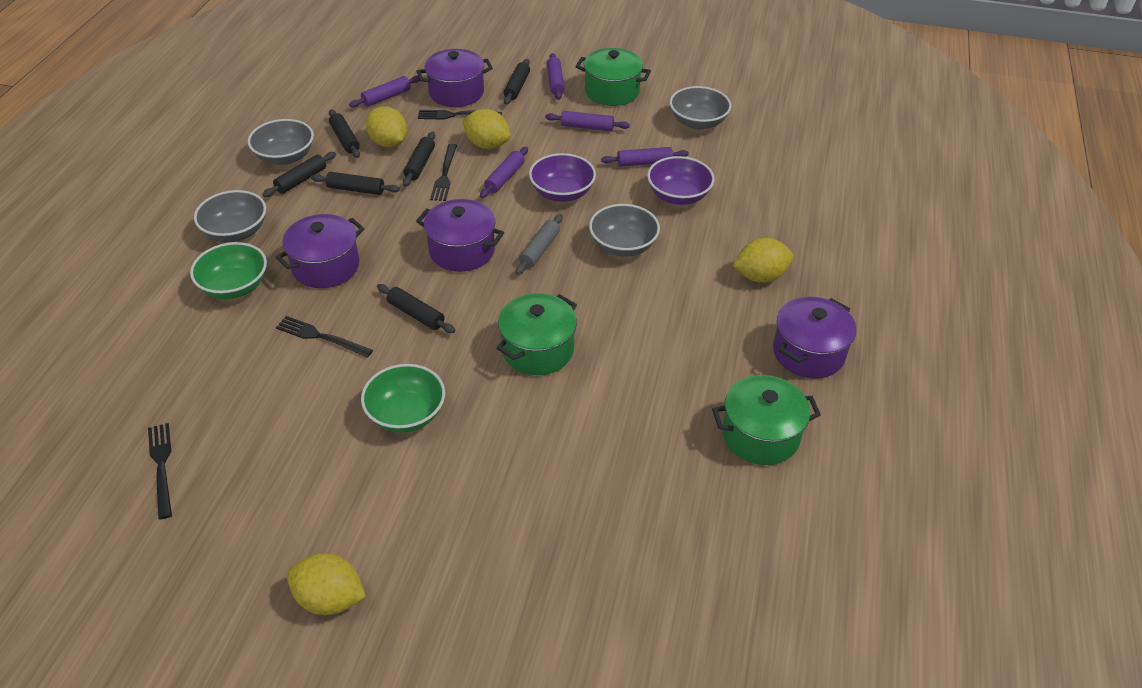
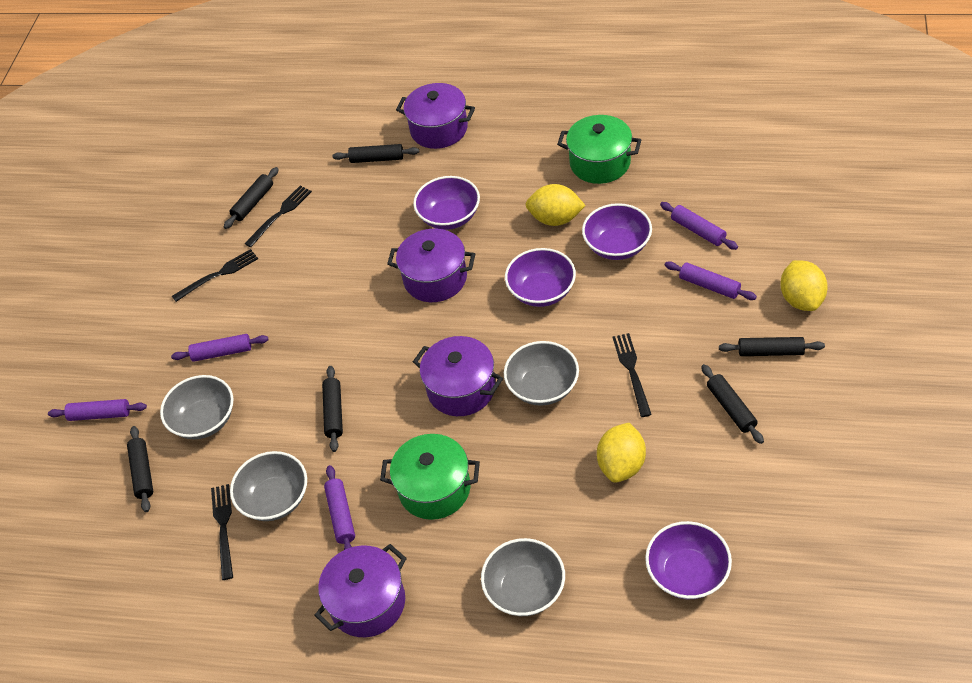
green bowl: 2 -> 0
green pot: 3 -> 2
grey rolling pin: 1 -> 0
purple bowl: 2 -> 4
yellow lemon: 4 -> 3

